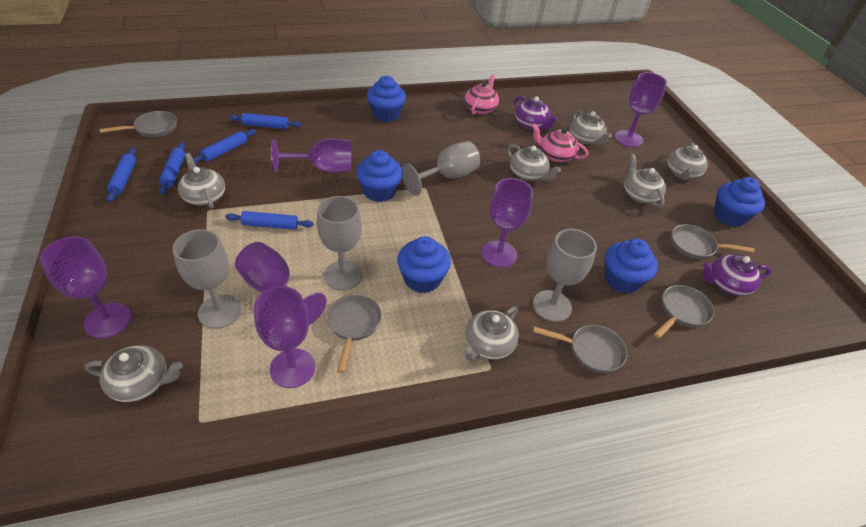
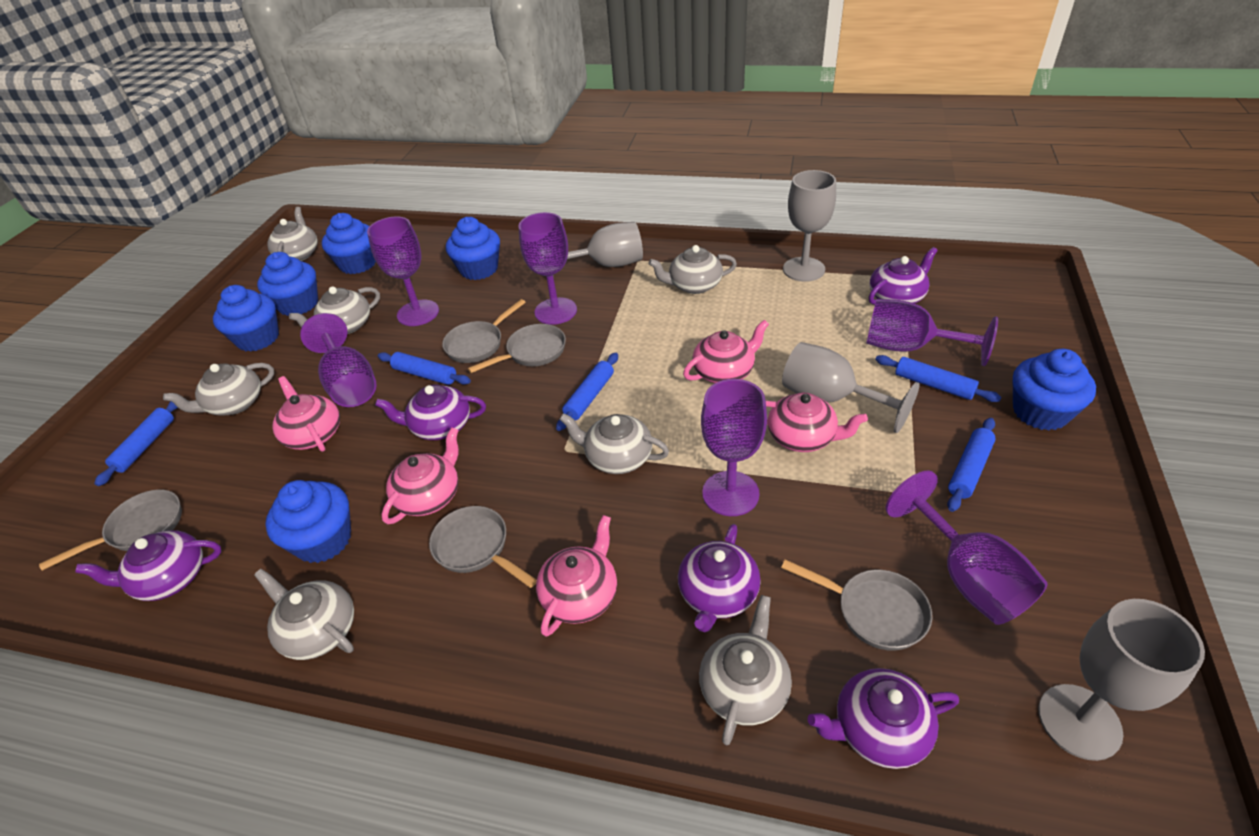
blue cupcake: 5 -> 6
pink teapot: 2 -> 5
purple teapot: 2 -> 5

